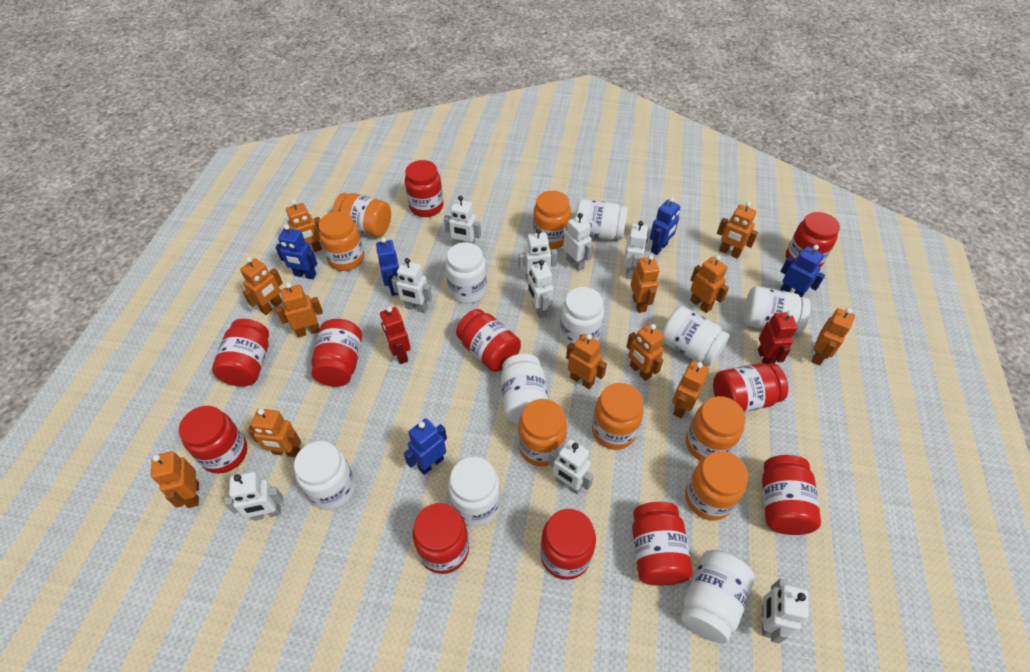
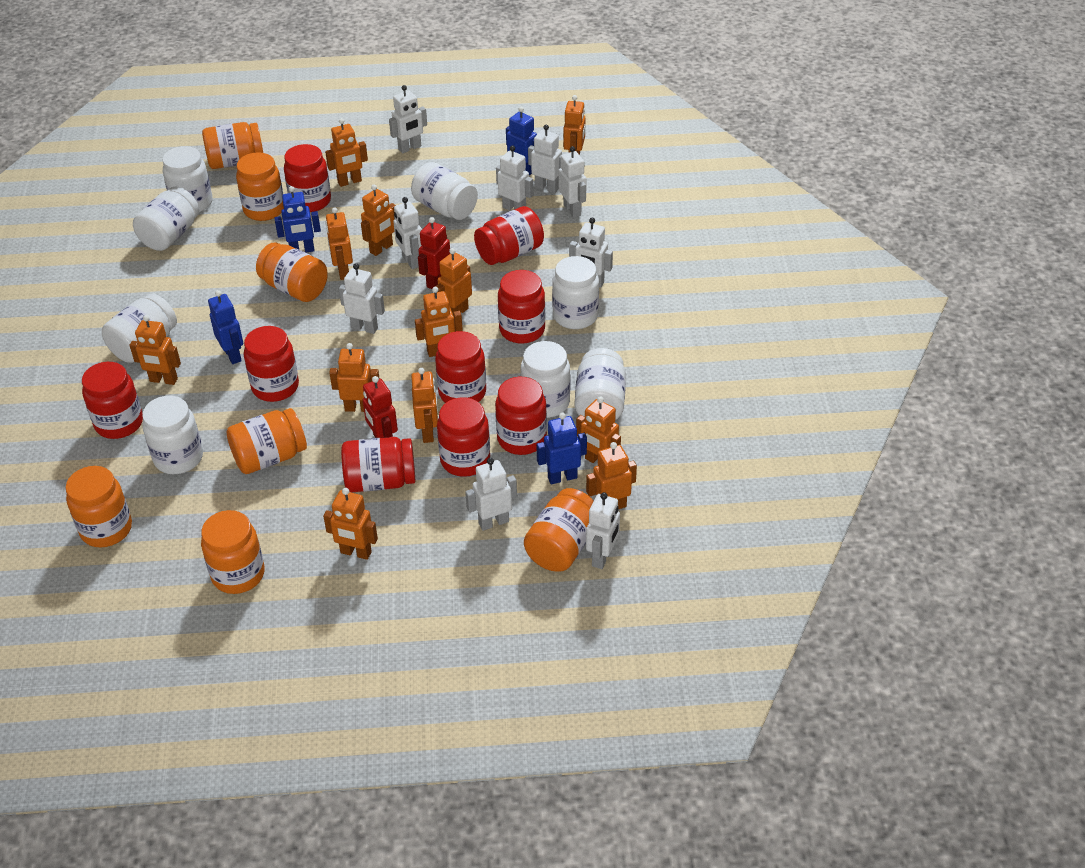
blue robot: 5 -> 4
red jar: 11 -> 9
white jar: 9 -> 8

